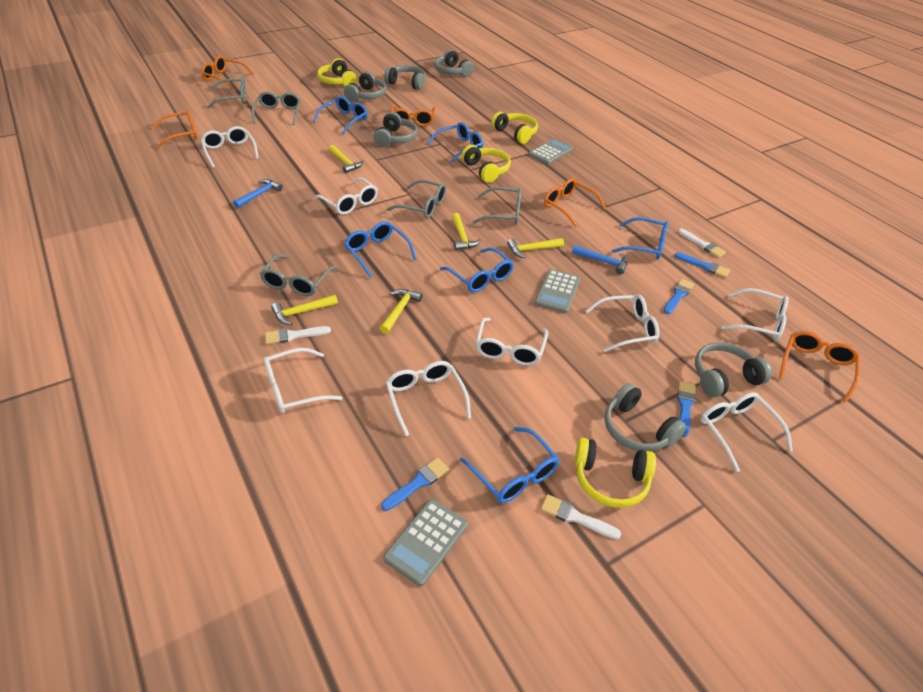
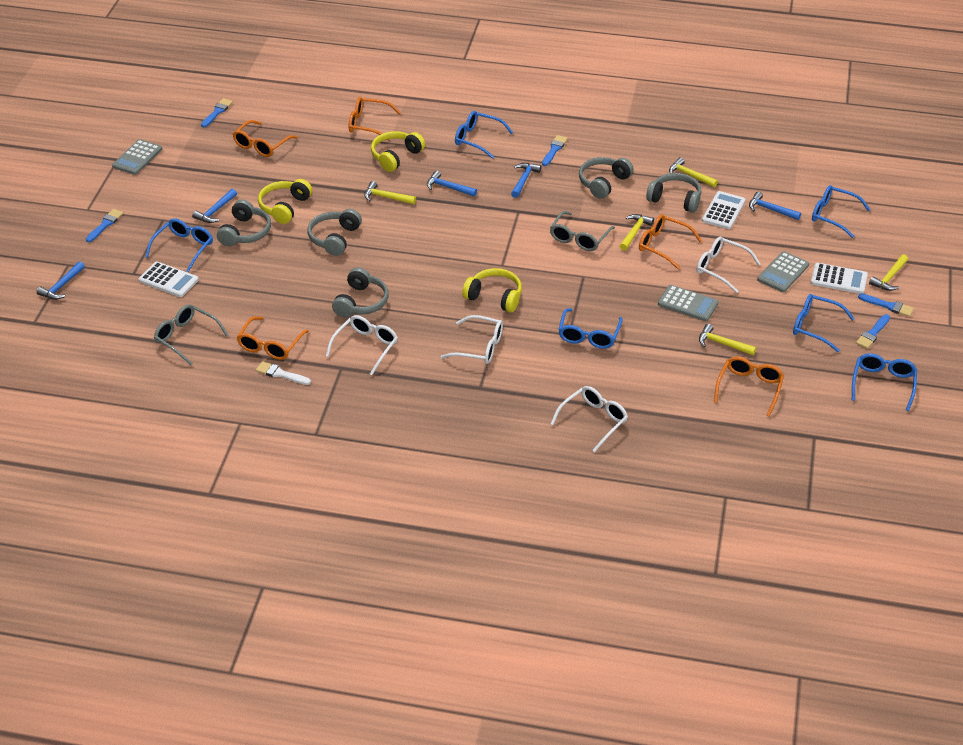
blue brush: 4 -> 5
blue hammer: 2 -> 5
grey glasses: 5 -> 2
grey headphones: 6 -> 5
white brush: 3 -> 1
white calculator: 0 -> 3
white glasses: 8 -> 4
yellow headphones: 4 -> 3

